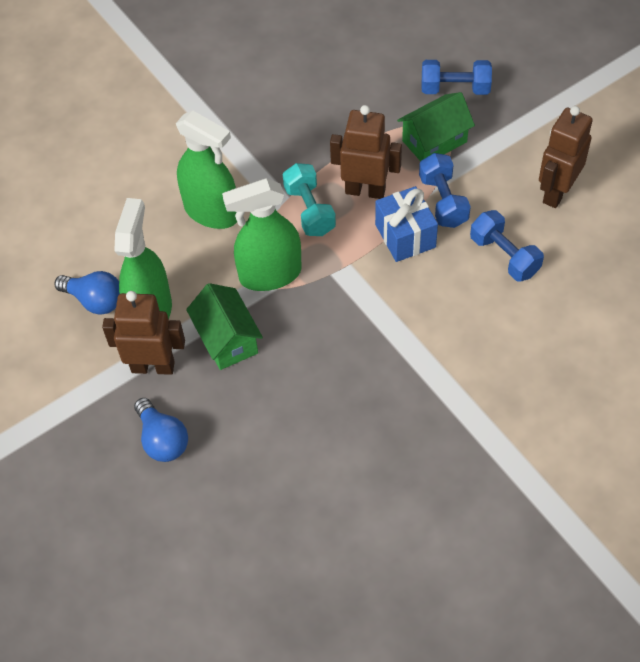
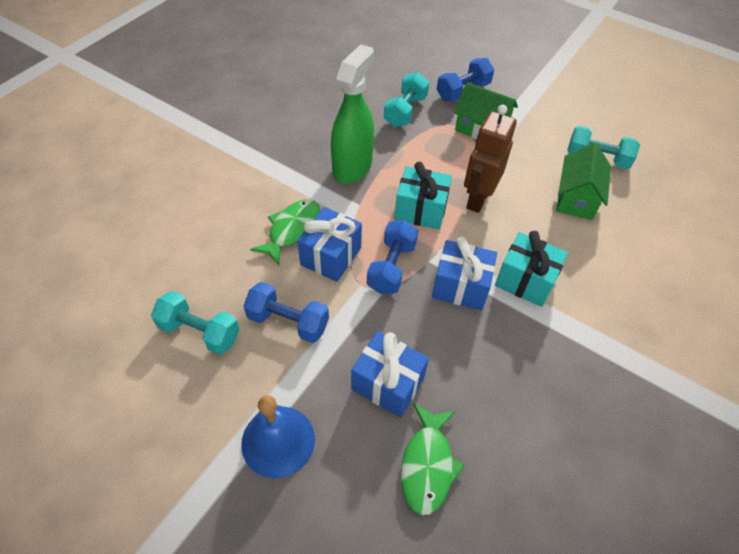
blue bell: 0 -> 1
blue gift: 1 -> 3
blue light bulb: 2 -> 0
brown robot: 3 -> 1
green fish: 0 -> 2
green spray bottle: 3 -> 1
turquoise dumbbell: 1 -> 3
turquoise gift: 0 -> 2

